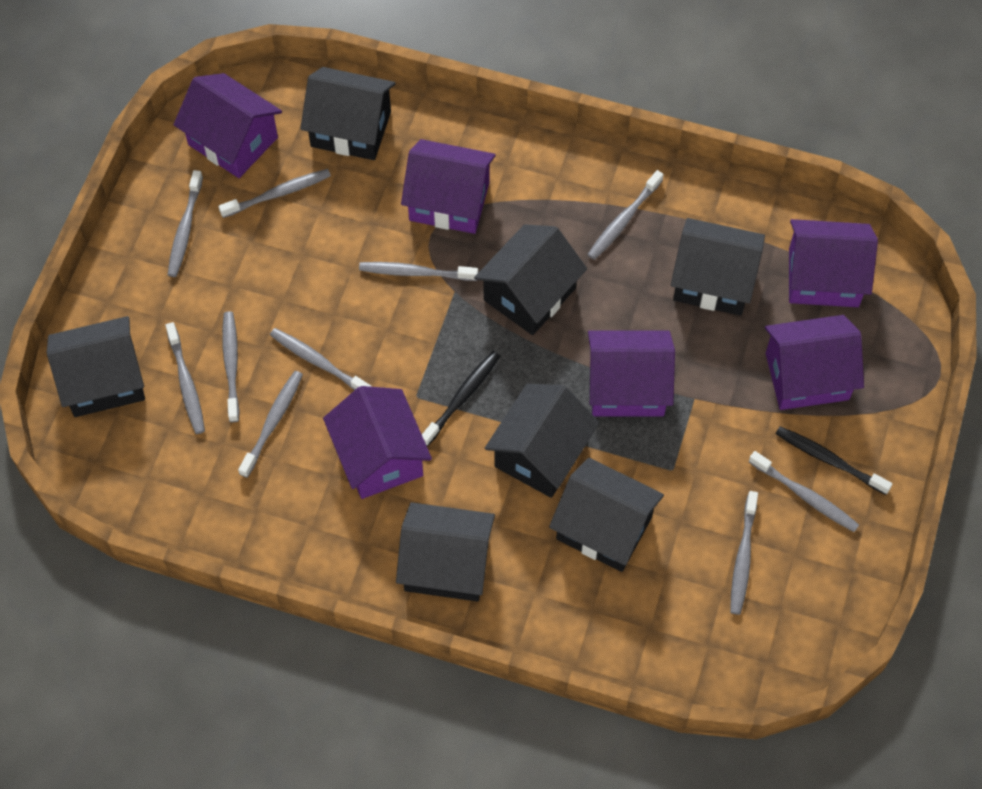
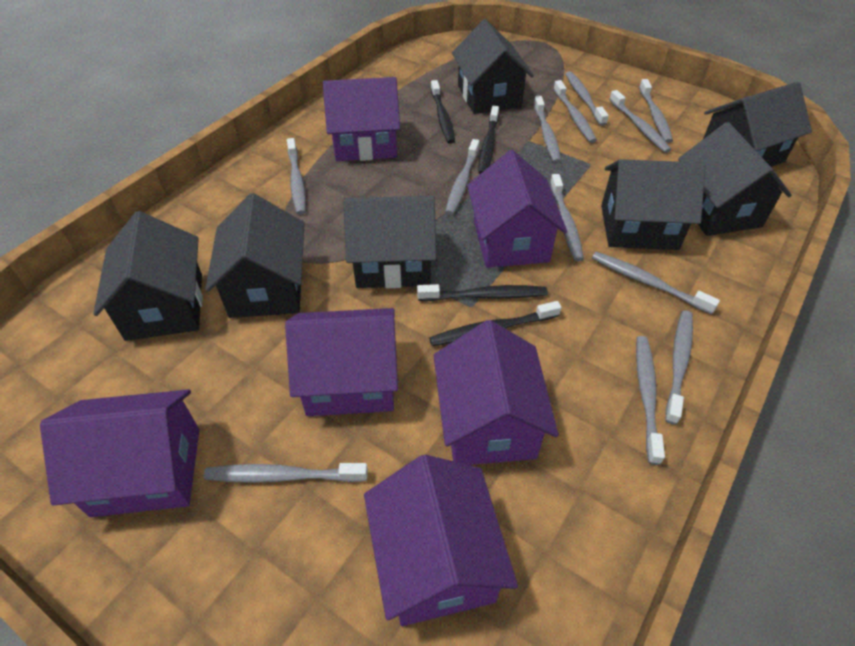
black toothbrush: 2 -> 4
grey toothbrush: 10 -> 12

